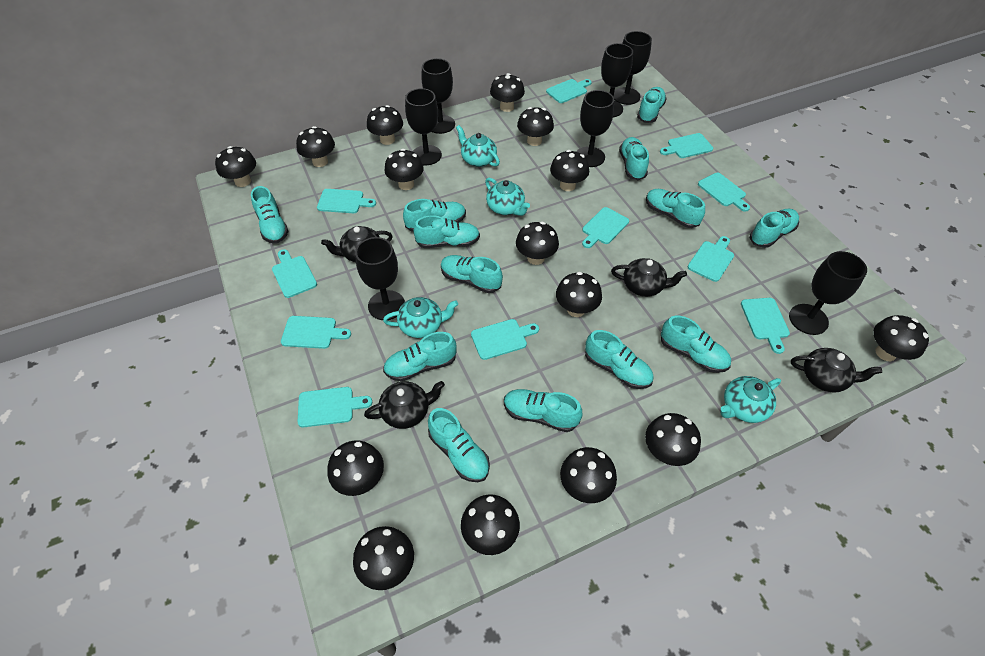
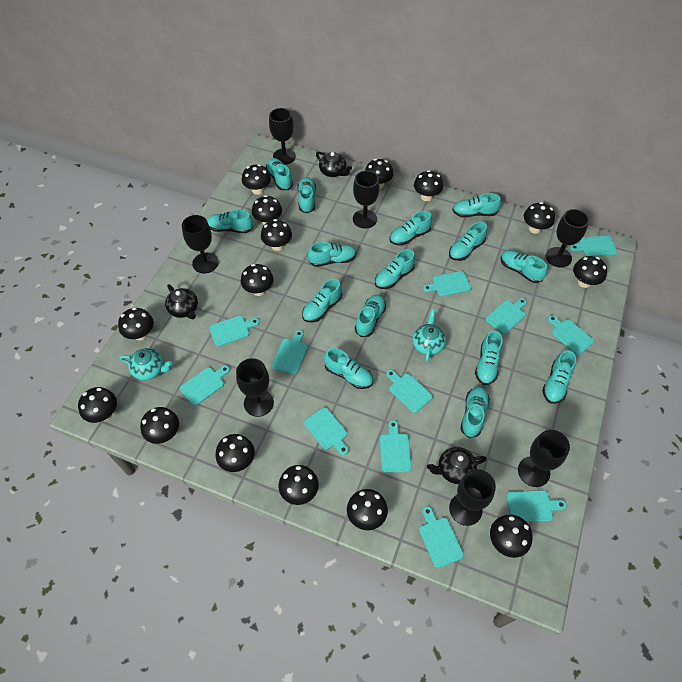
black teapot: 4 -> 3
turquoise cutting board: 11 -> 12
turquoise shoe: 13 -> 15
turquoise teapot: 4 -> 2

